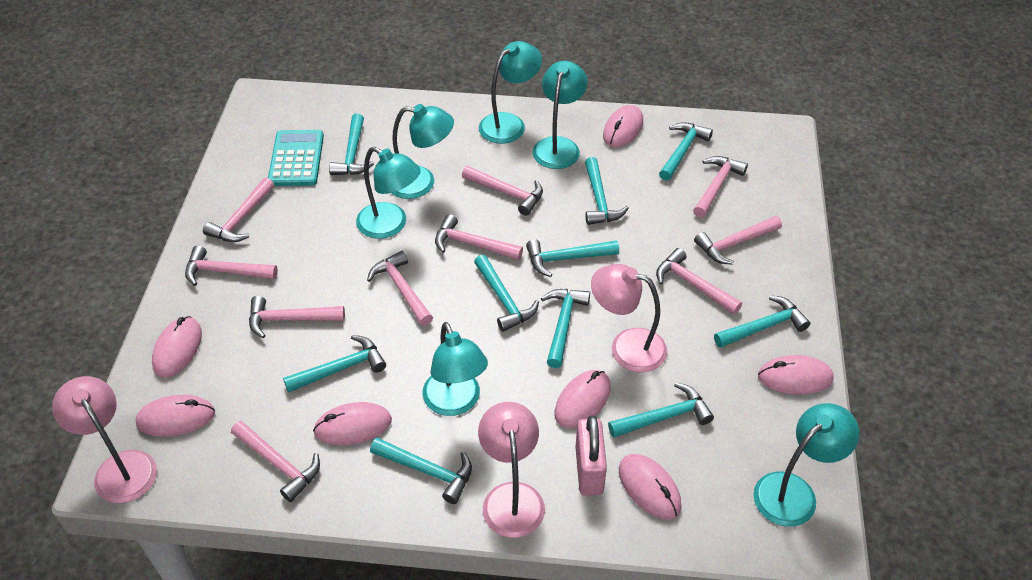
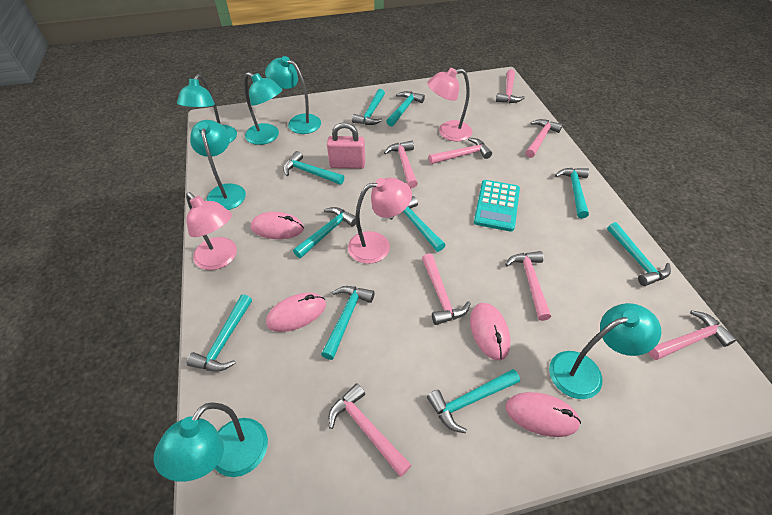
pink hammer: 10 -> 8
pink mouse: 7 -> 4

